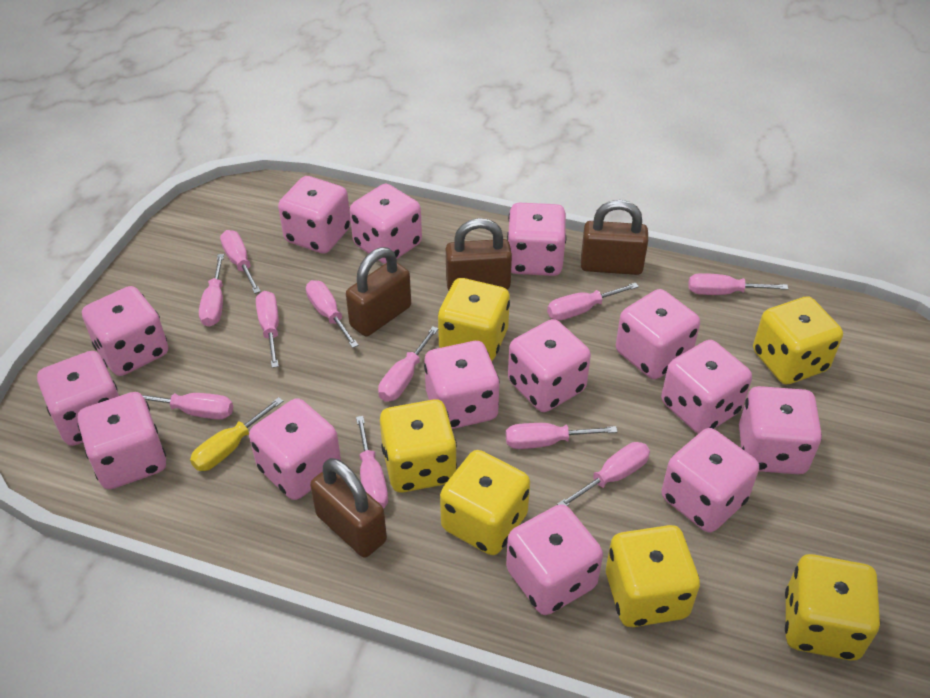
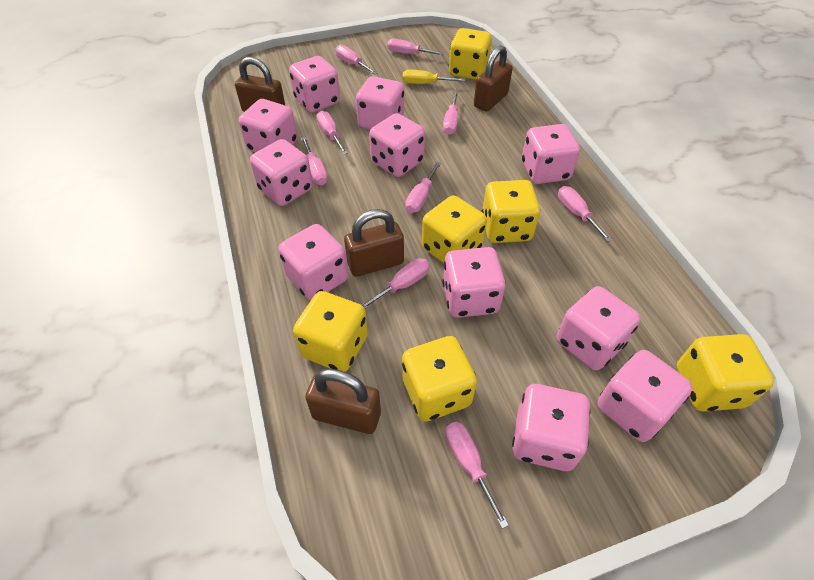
pink dice: 14 -> 11
pink screwdriver: 11 -> 9

